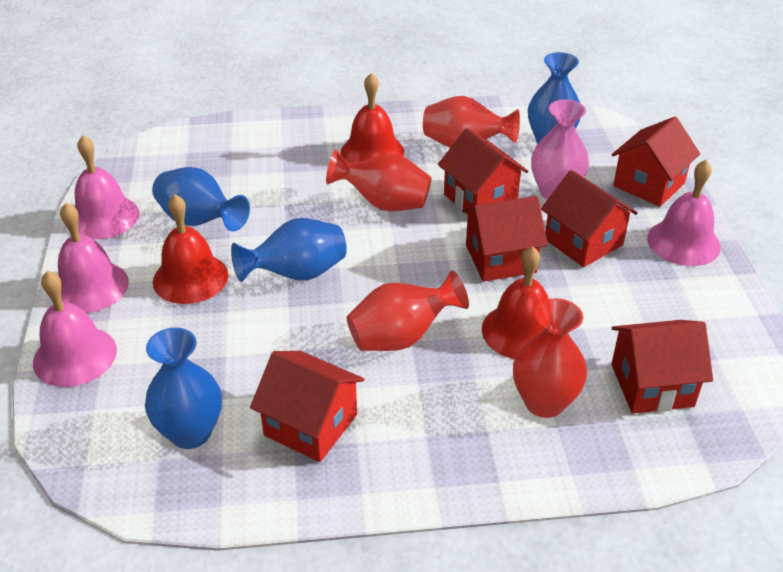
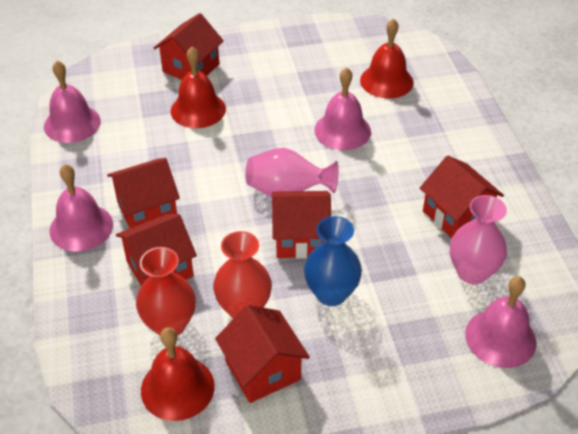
blue vase: 4 -> 1
pink vase: 1 -> 2
red vase: 4 -> 2

